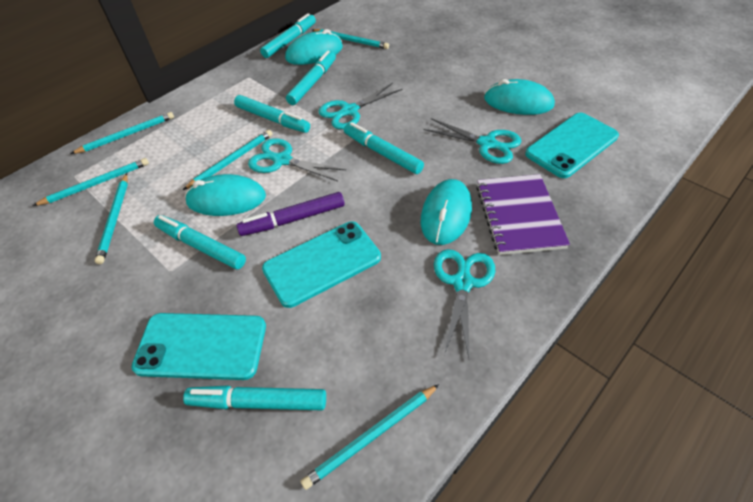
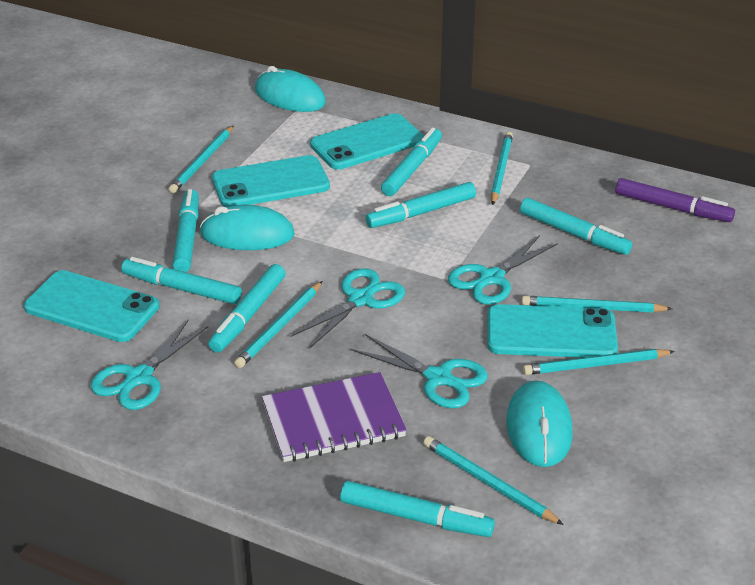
turquoise marker: 6 -> 7
turquoise mouse: 4 -> 3
turquoise phone: 3 -> 4

